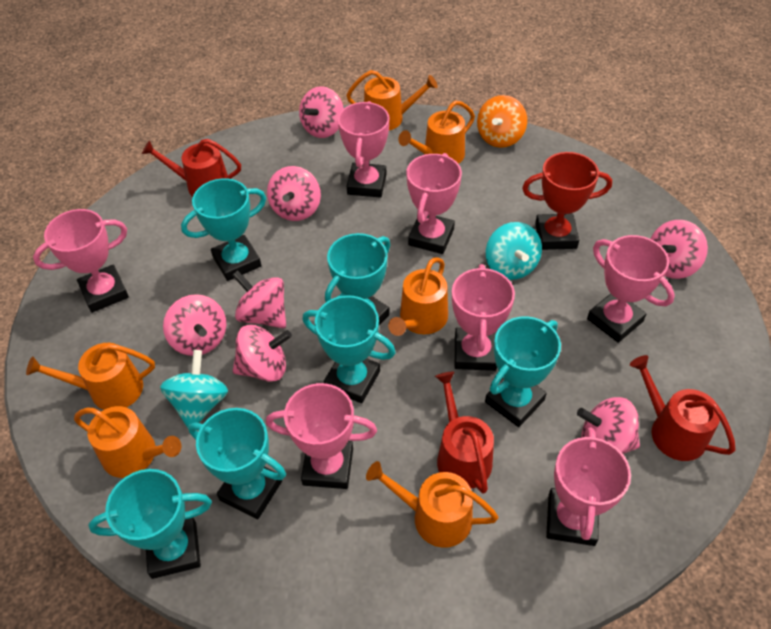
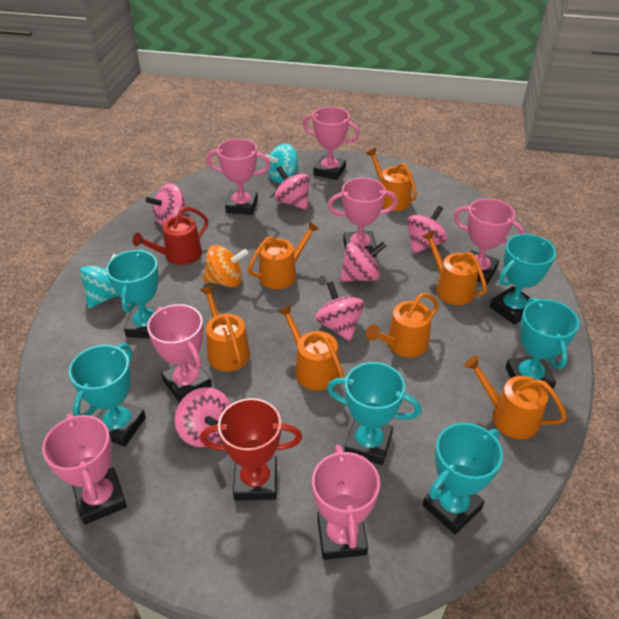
orange watering can: 6 -> 7
pink spinning top: 7 -> 6
red watering can: 3 -> 1

